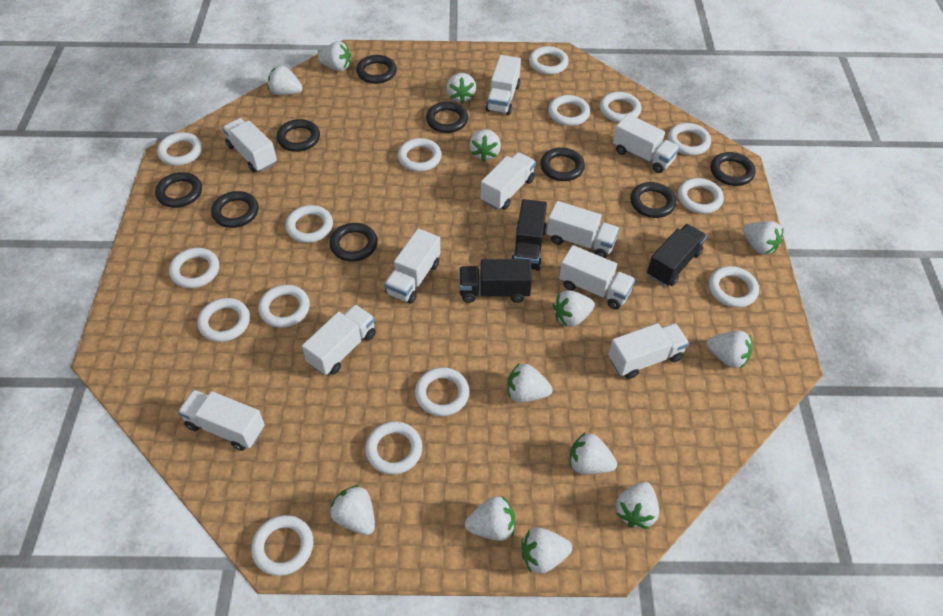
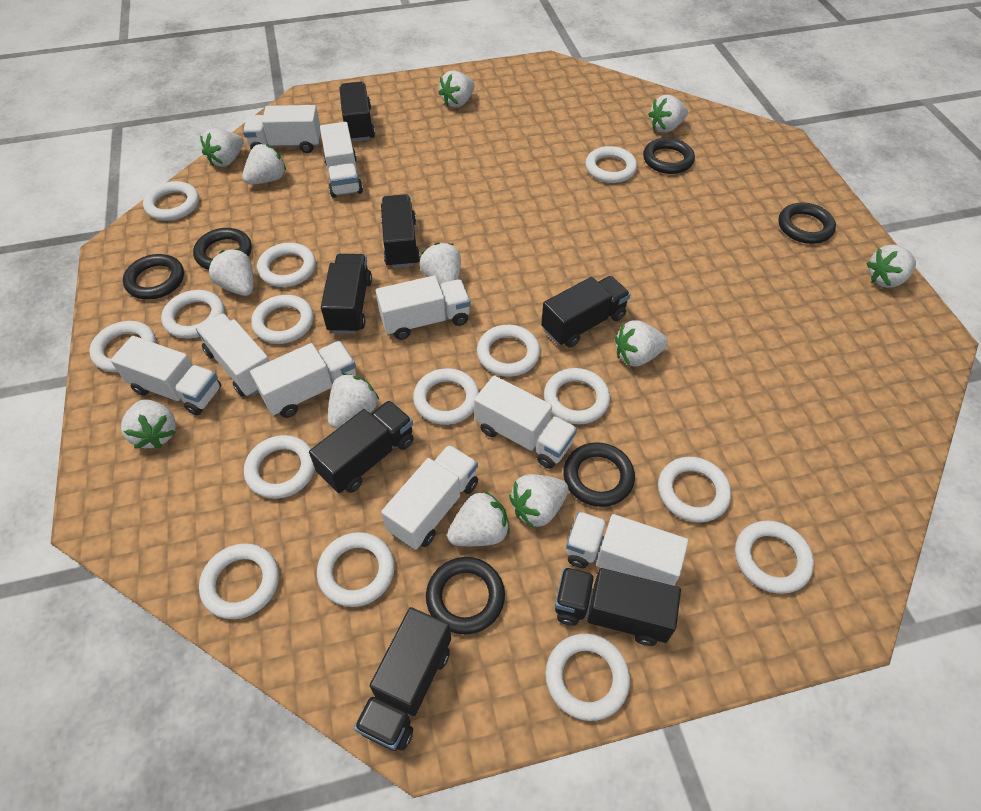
black ring: 9 -> 6
black truck: 3 -> 7
white strawberry: 13 -> 12
white truck: 10 -> 9

